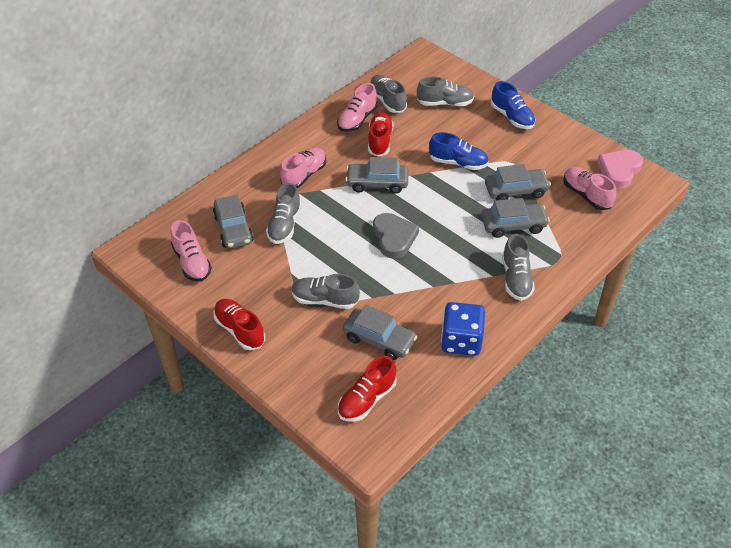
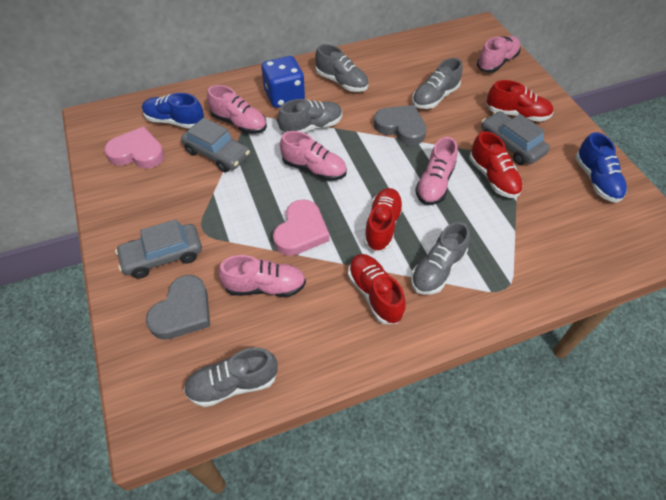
grey car: 5 -> 3
grey heart: 1 -> 2
pink heart: 1 -> 2
pink shoe: 4 -> 5
red shoe: 3 -> 4

